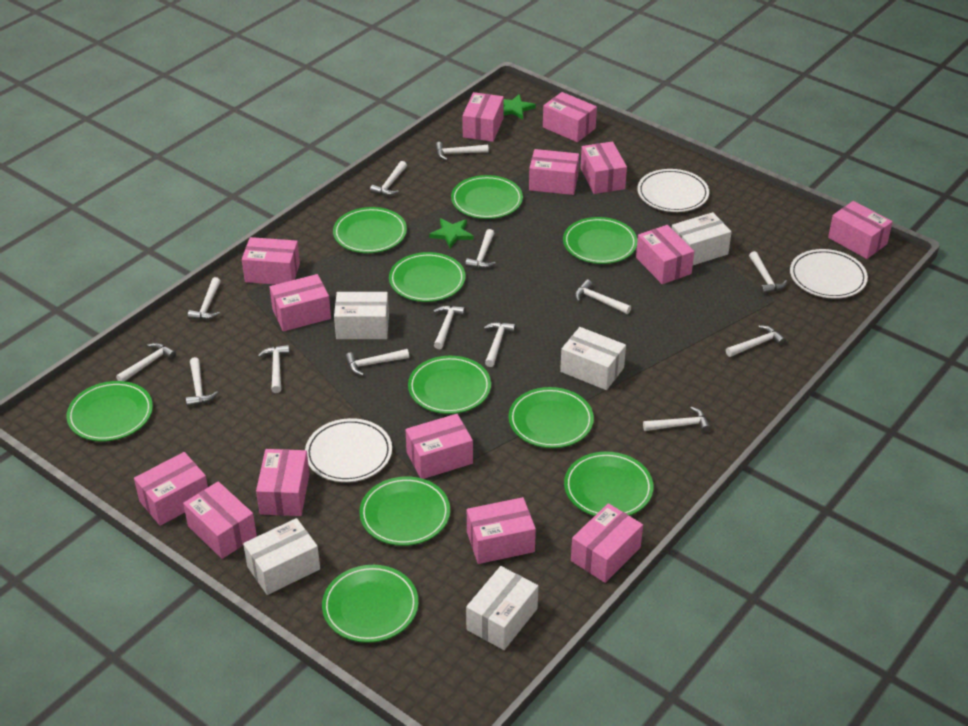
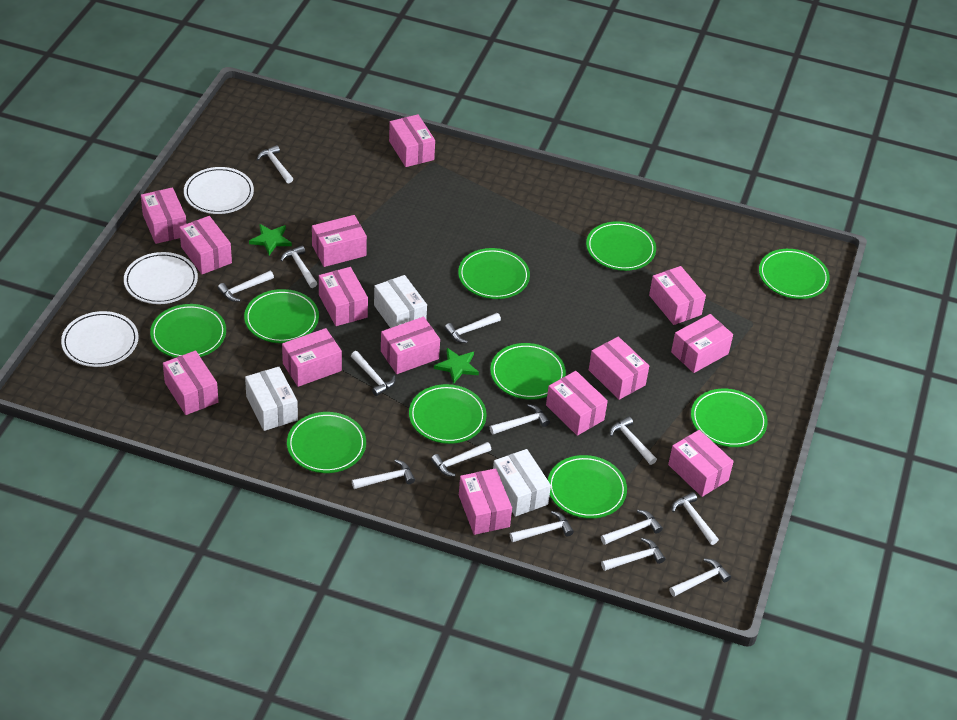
white box: 5 -> 3

